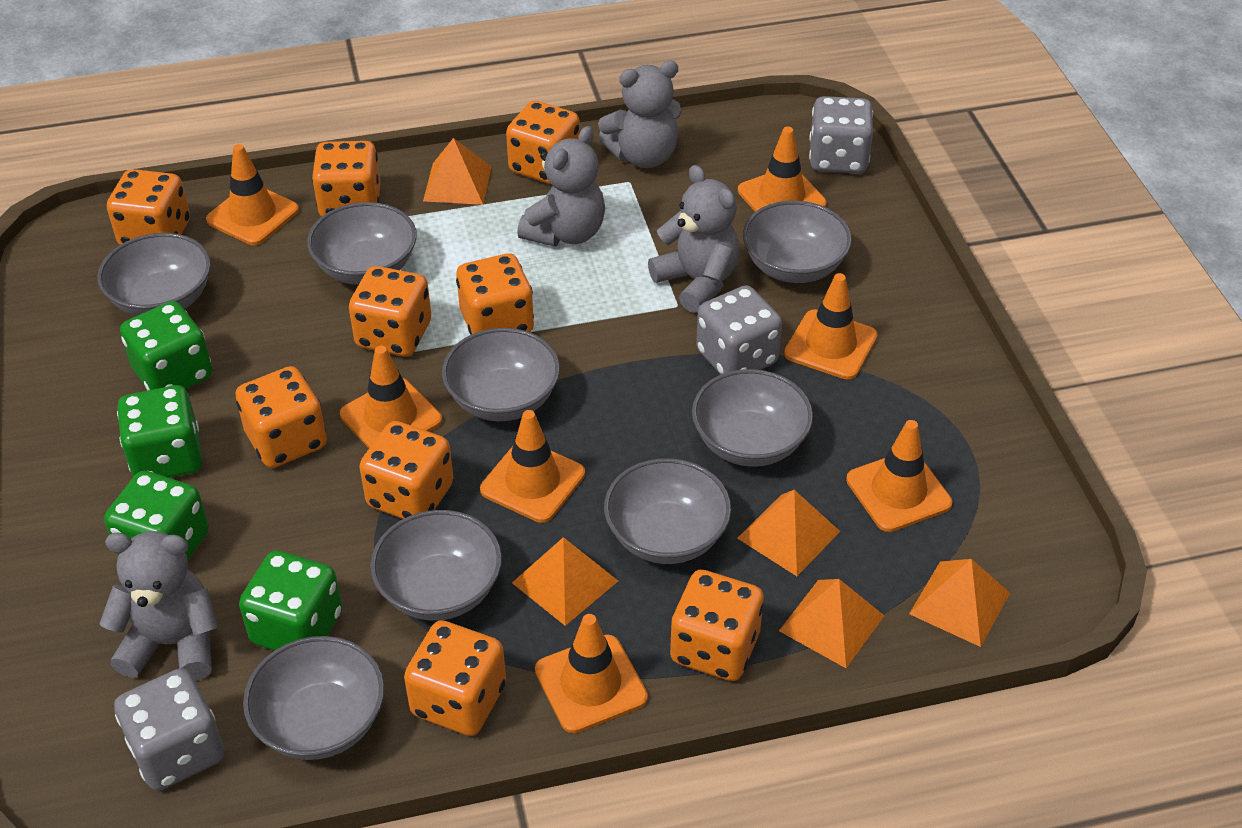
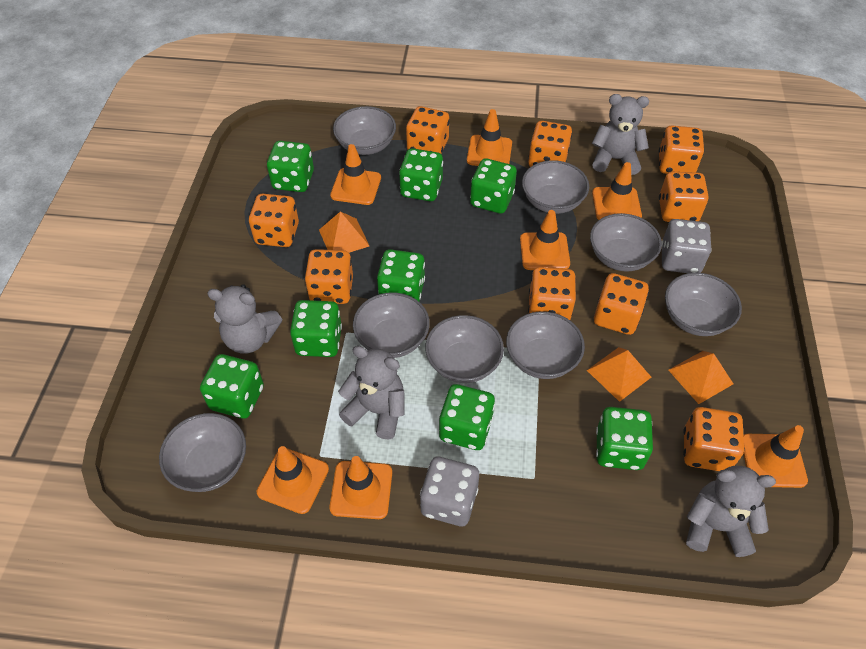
green dice: 4 -> 8
grey dice: 3 -> 2
orange pyramid: 5 -> 3

